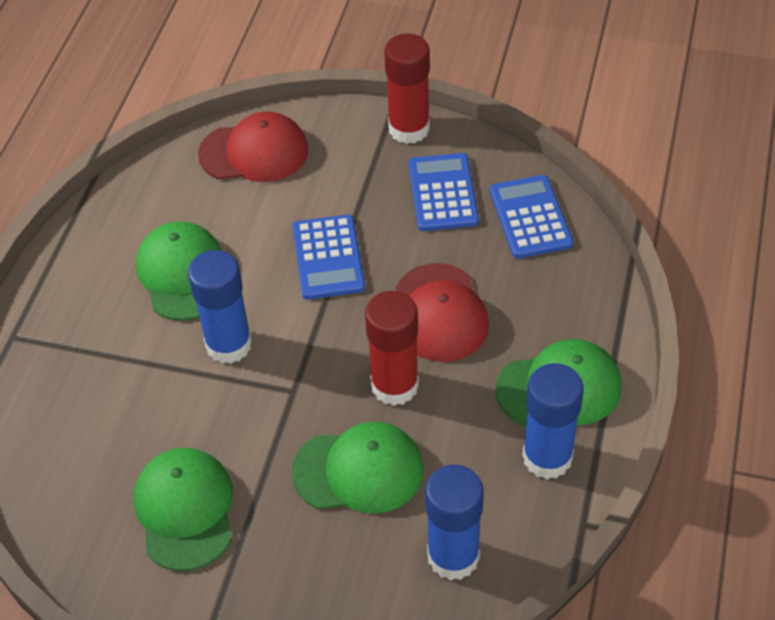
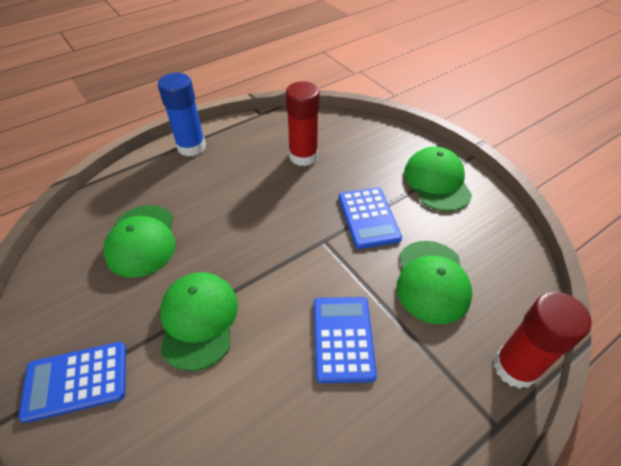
blue glue stick: 3 -> 1
red cap: 2 -> 0

